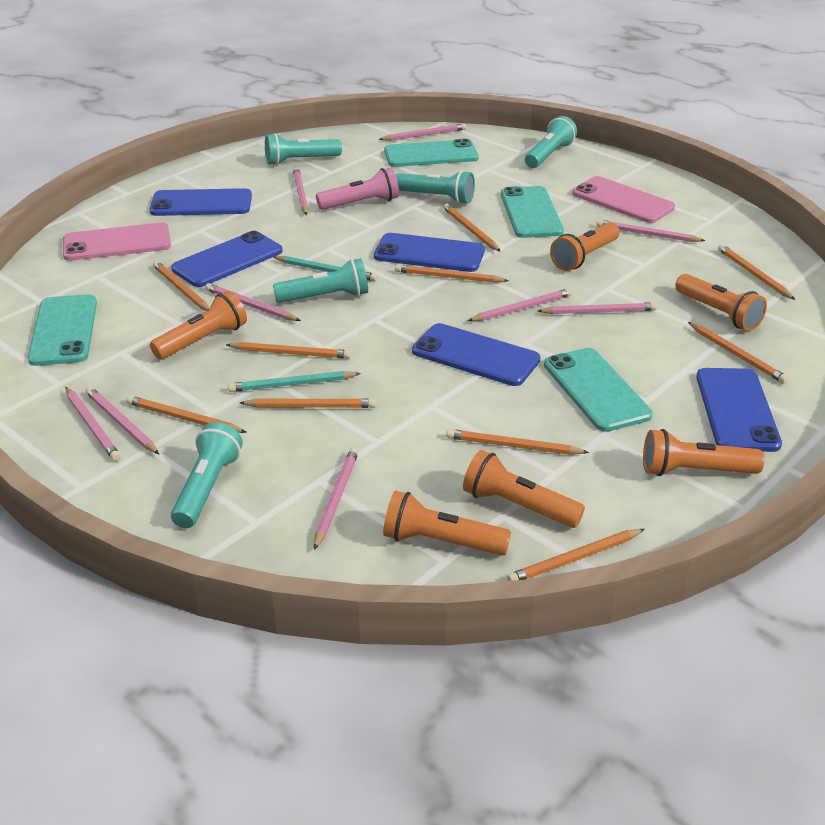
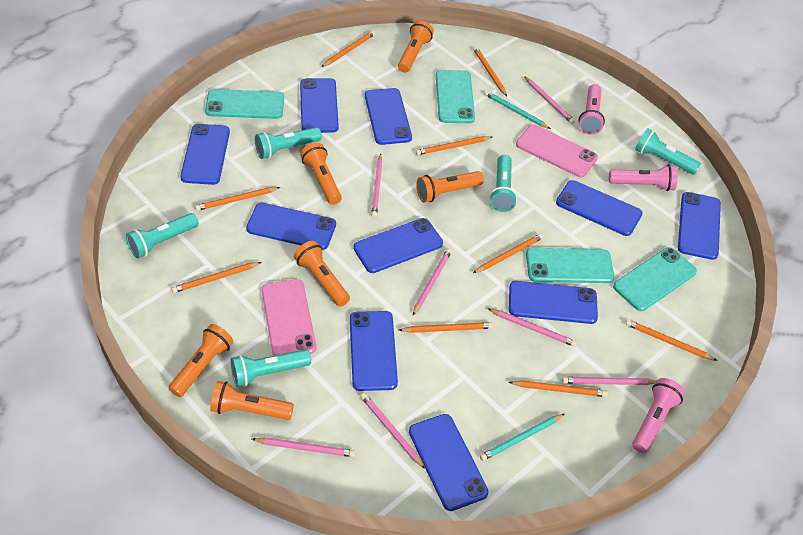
blue phone: 5 -> 10
orange pencil: 10 -> 9
pink flashlight: 1 -> 3
pink pencil: 9 -> 7

